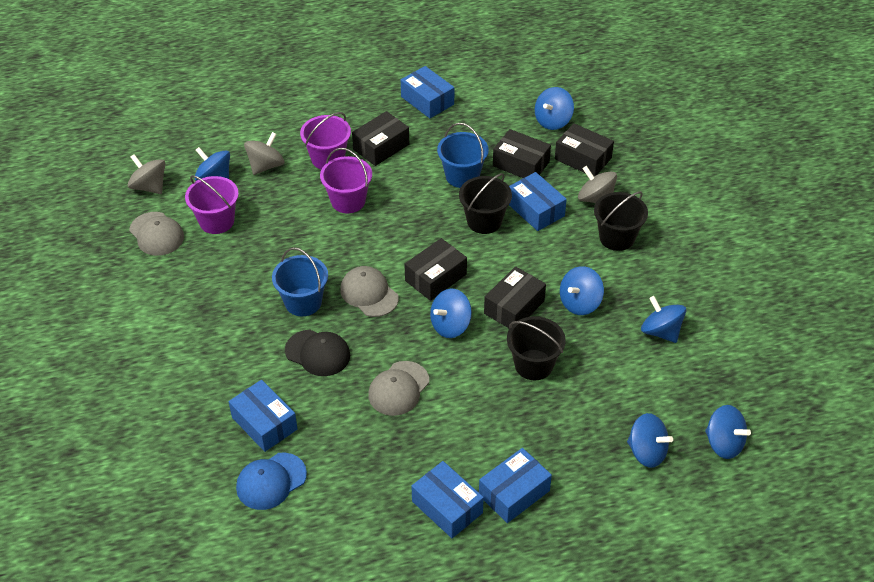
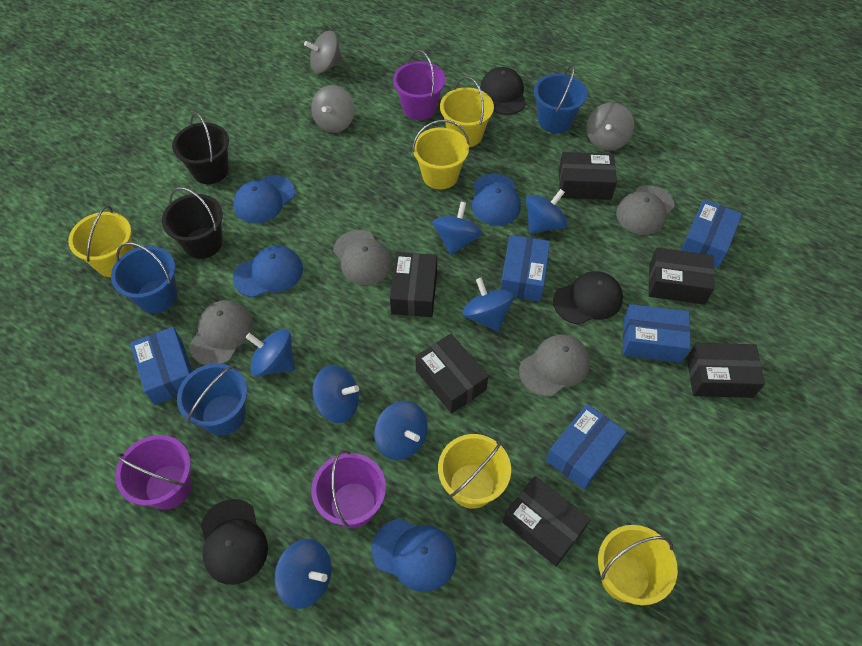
black box: 5 -> 6
black bucket: 3 -> 2
black cap: 1 -> 3
blue bucket: 2 -> 3
blue cap: 1 -> 4
grey cap: 3 -> 4
yellow bucket: 0 -> 5

